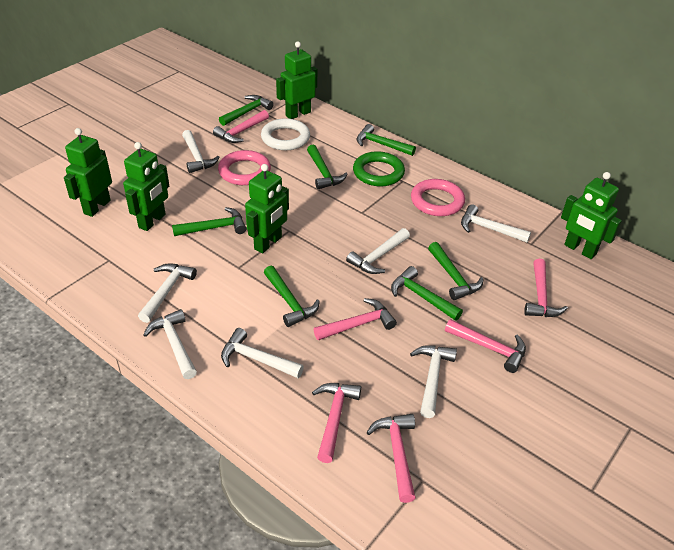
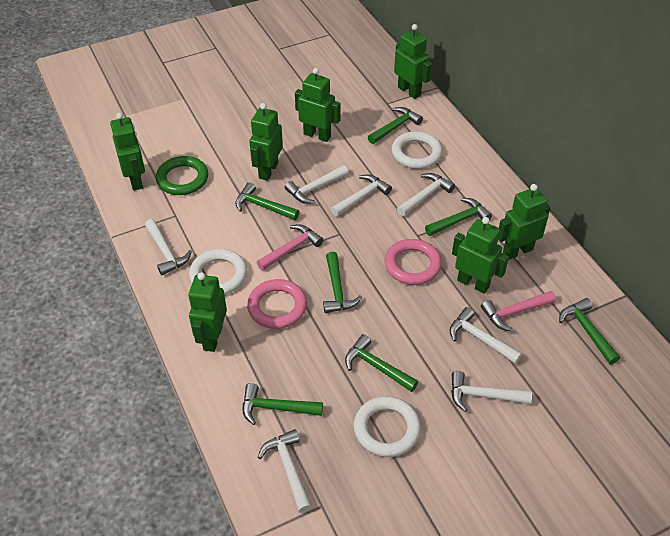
green robot: 5 -> 7
pink hammer: 6 -> 2
white ring: 1 -> 3

